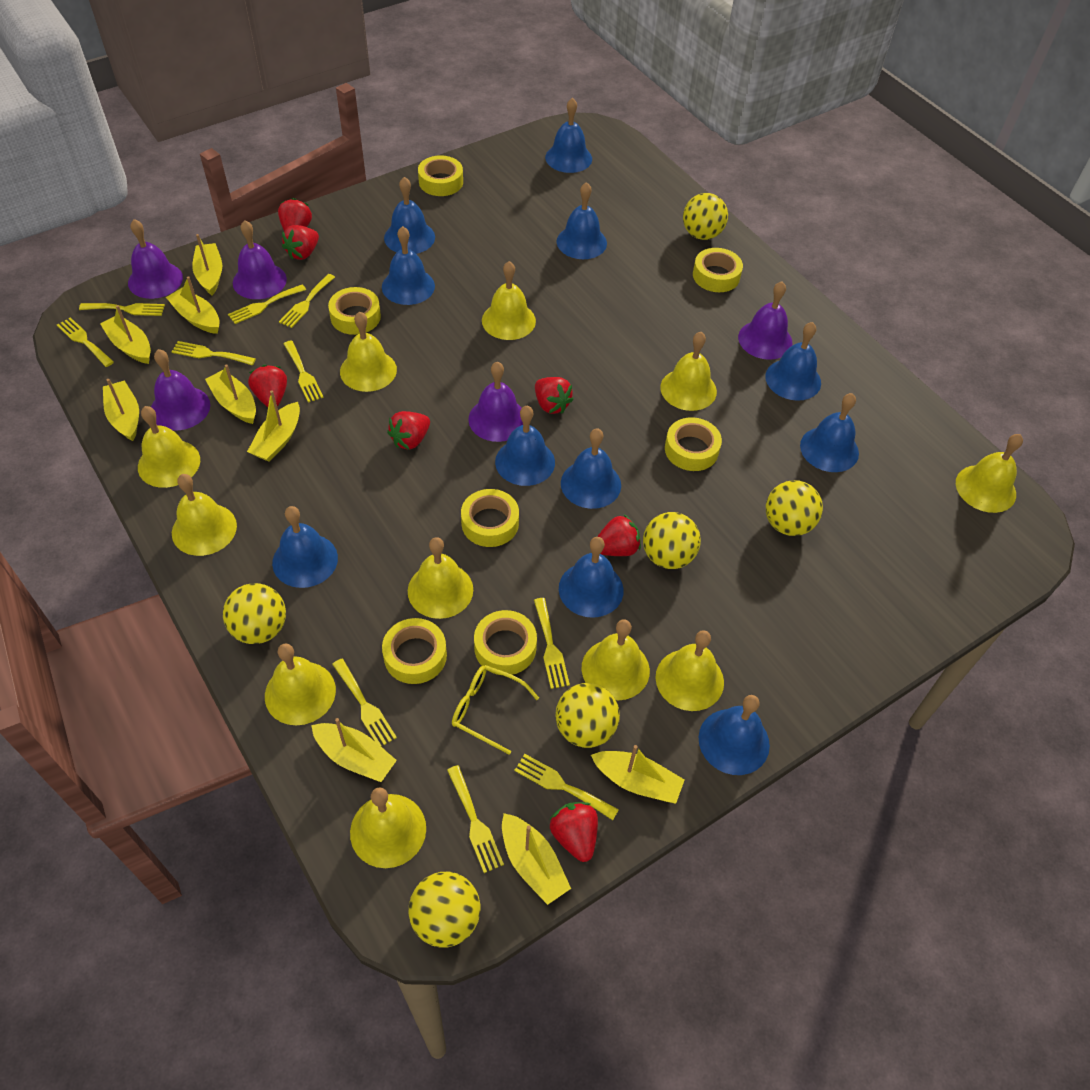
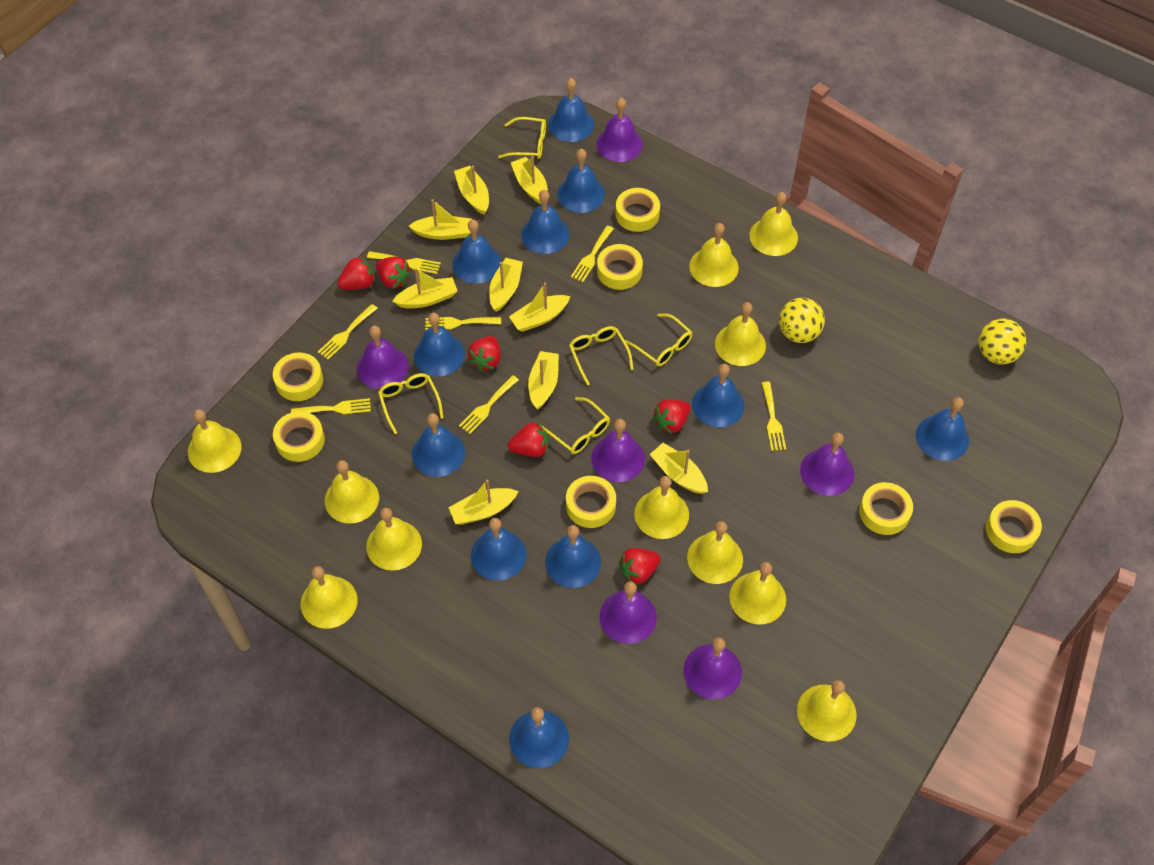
purple bell: 5 -> 6
red strawberry: 7 -> 6
yellow ball: 6 -> 2
yellow fork: 10 -> 7
yellow glasses: 1 -> 5

